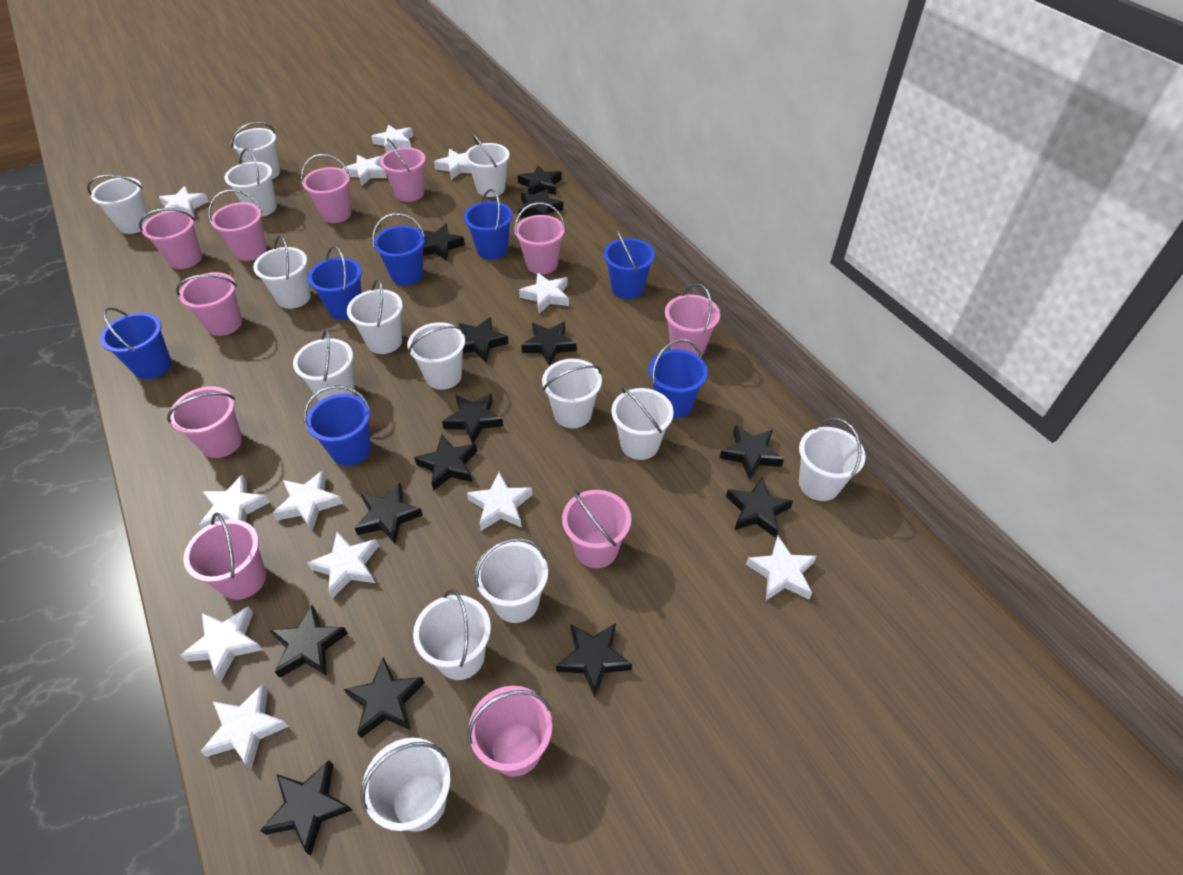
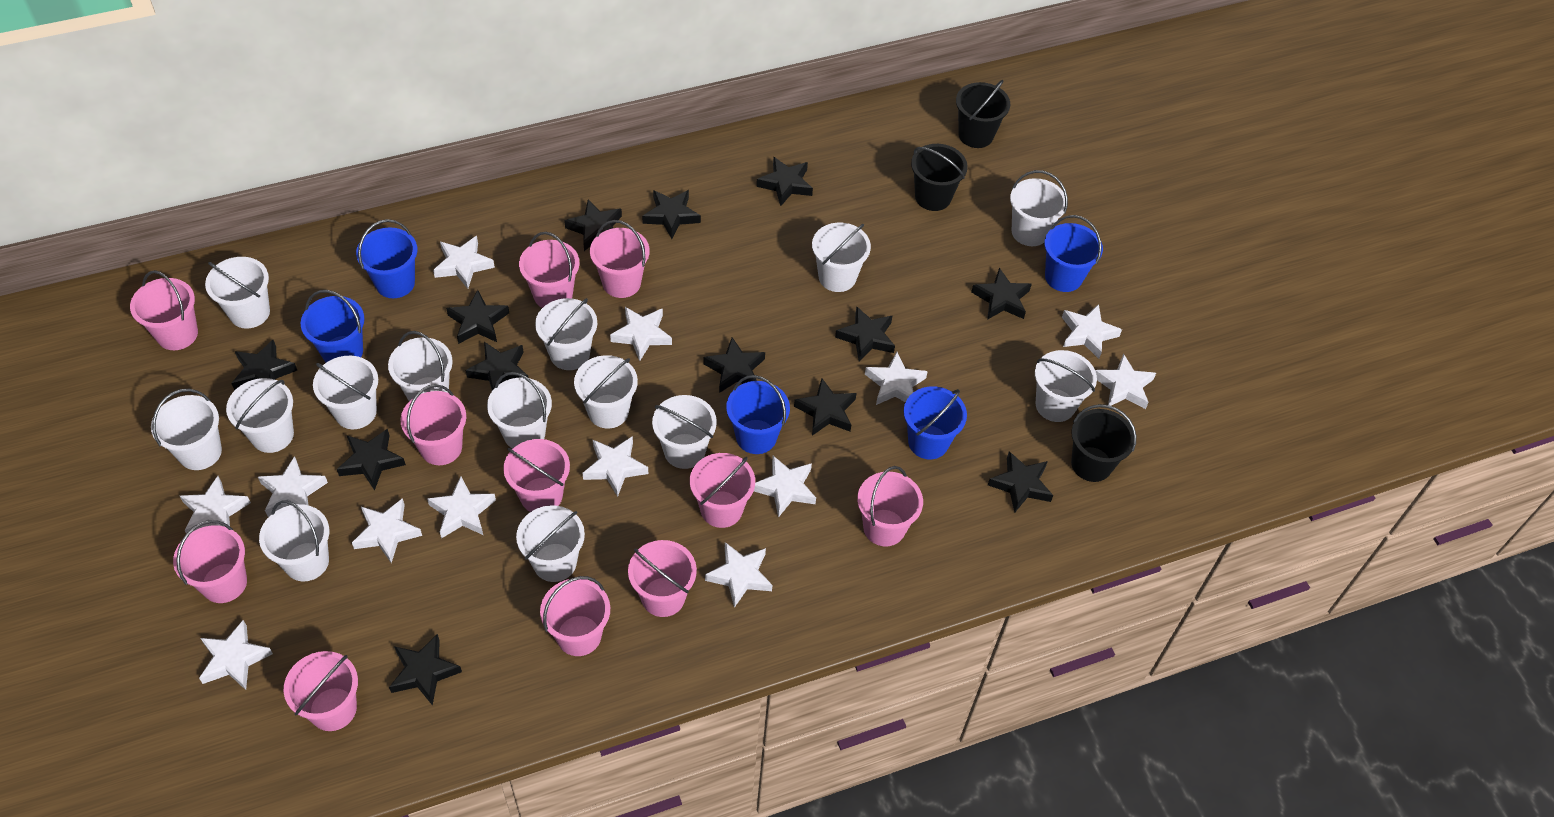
black bucket: 0 -> 3
black star: 14 -> 13
blue bucket: 7 -> 5
white star: 12 -> 13

